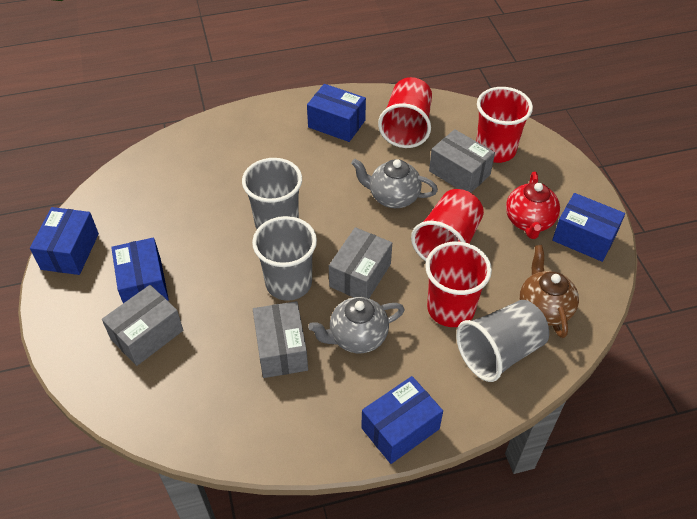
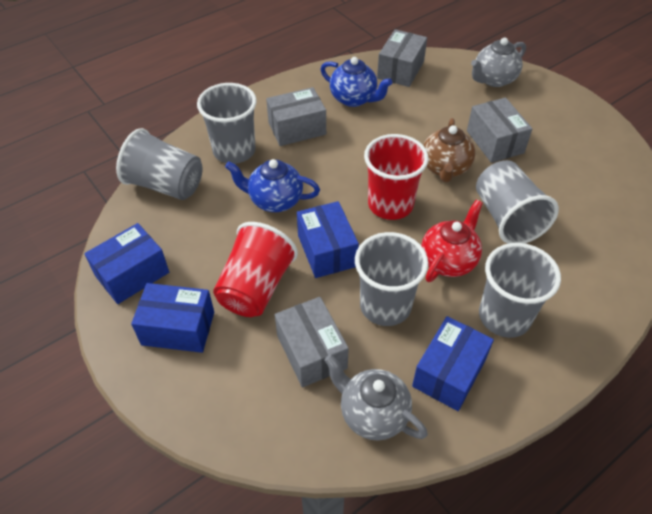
blue box: 5 -> 4
blue teapot: 0 -> 2
grey cup: 3 -> 5
red cup: 4 -> 2

